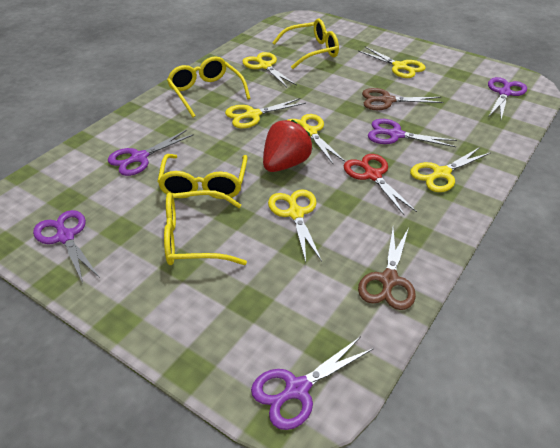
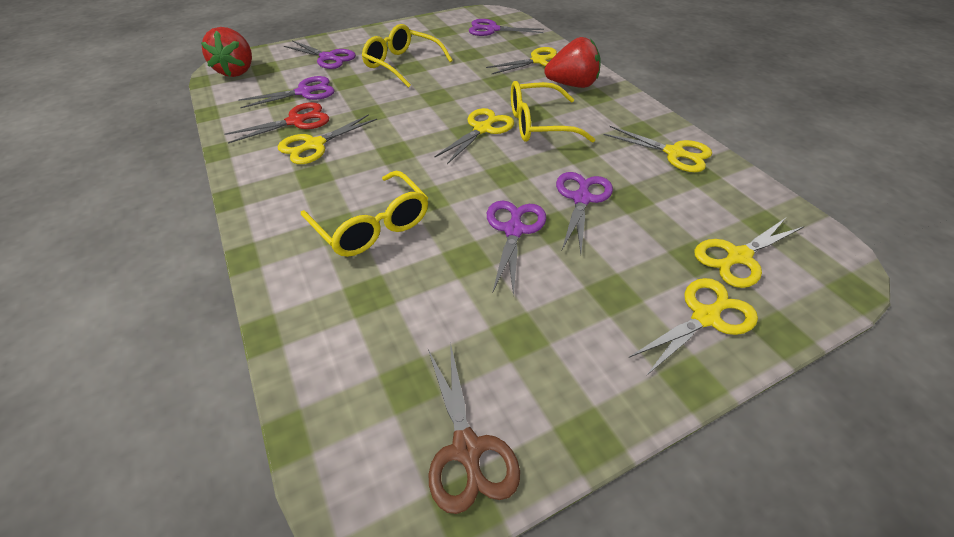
brown scissors: 2 -> 1
red strawberry: 1 -> 2
yellow glasses: 4 -> 3

